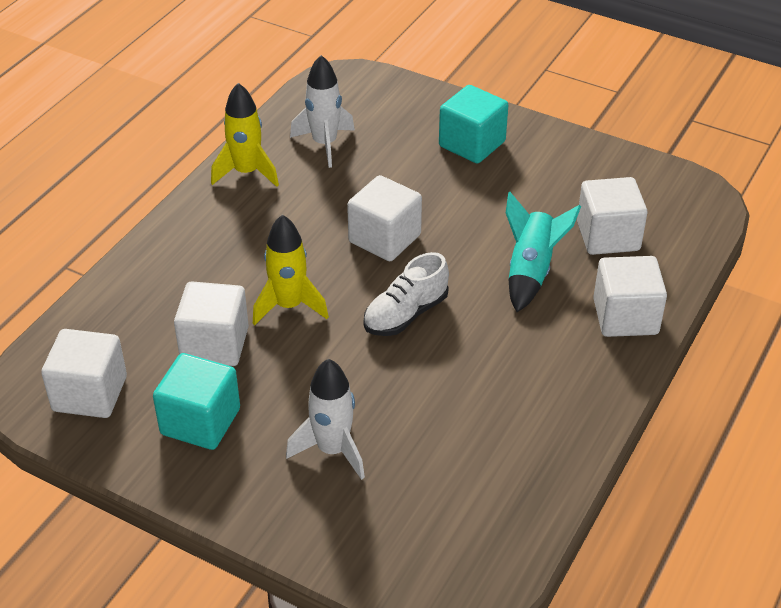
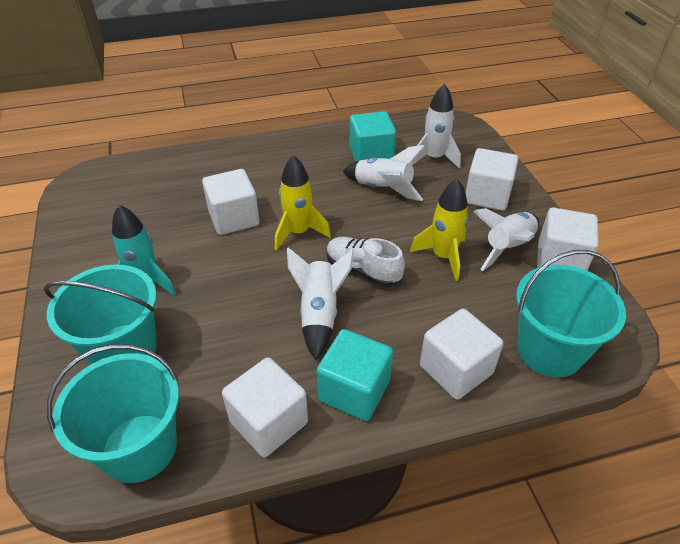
turquoise bucket: 0 -> 3
white rocket: 2 -> 4

